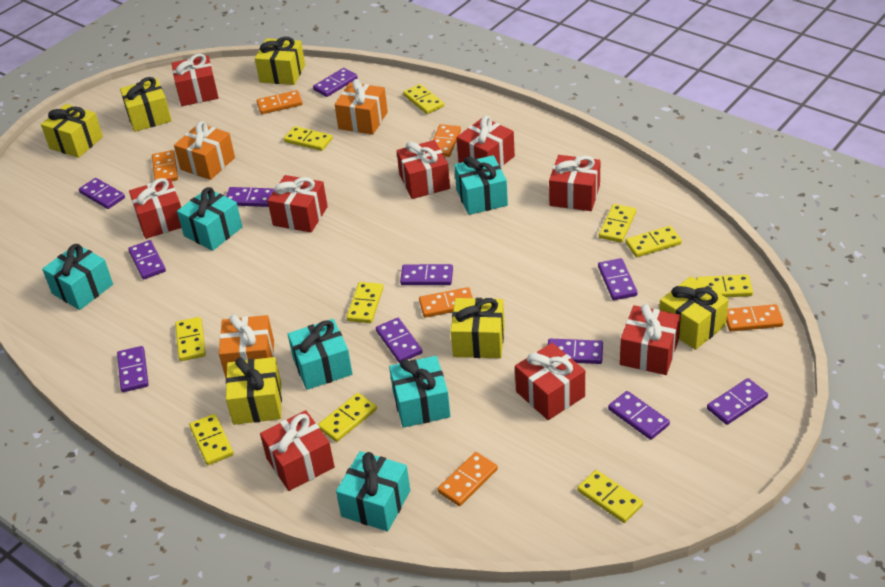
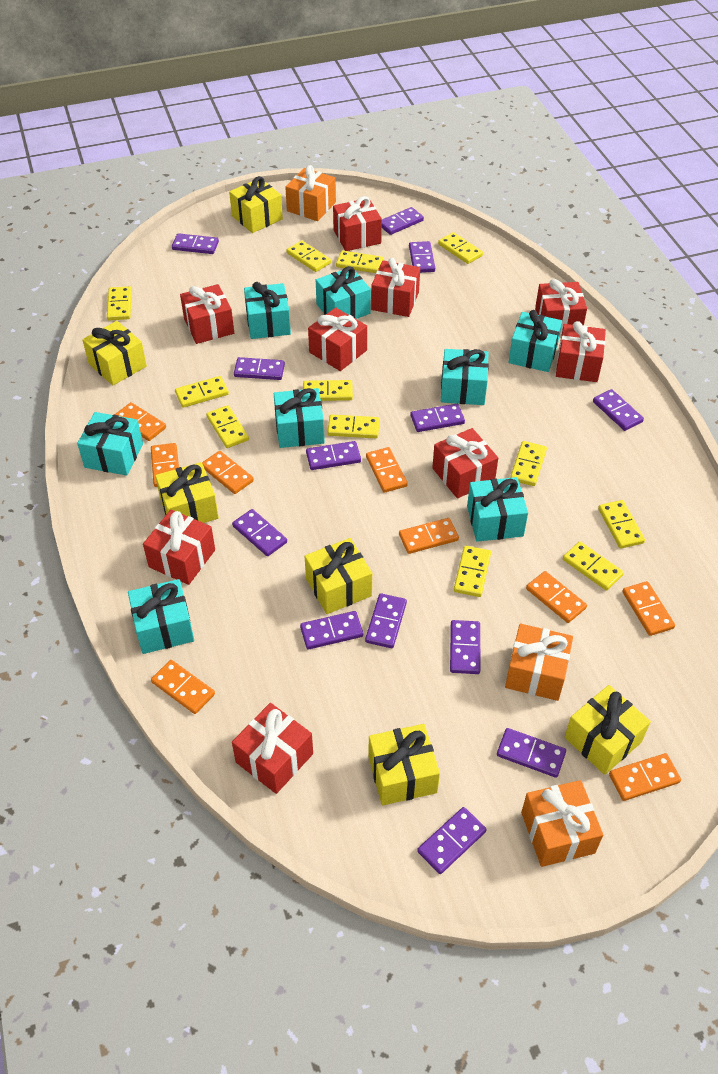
orange domino: 6 -> 9
purple domino: 11 -> 13
turquoise gift: 6 -> 8
yellow domino: 10 -> 12

